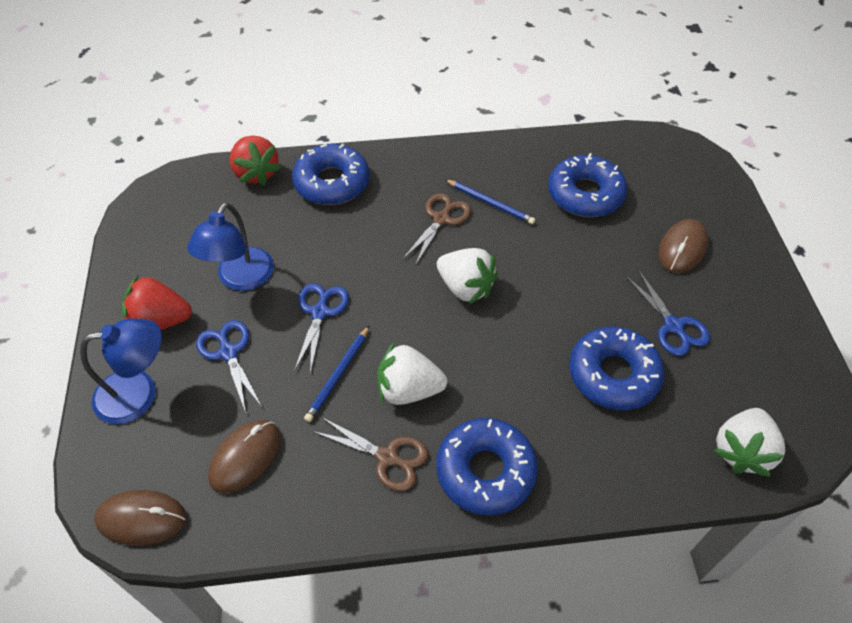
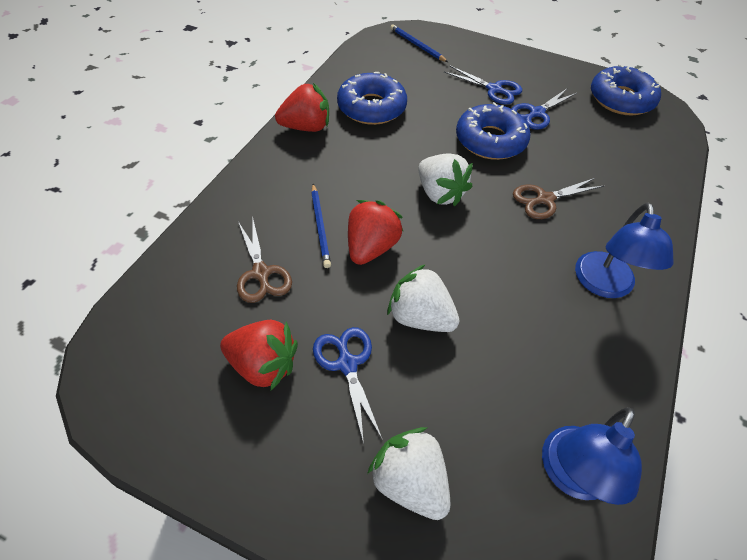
blue donut: 4 -> 3
brown mouse: 3 -> 0
red strawberry: 2 -> 3

